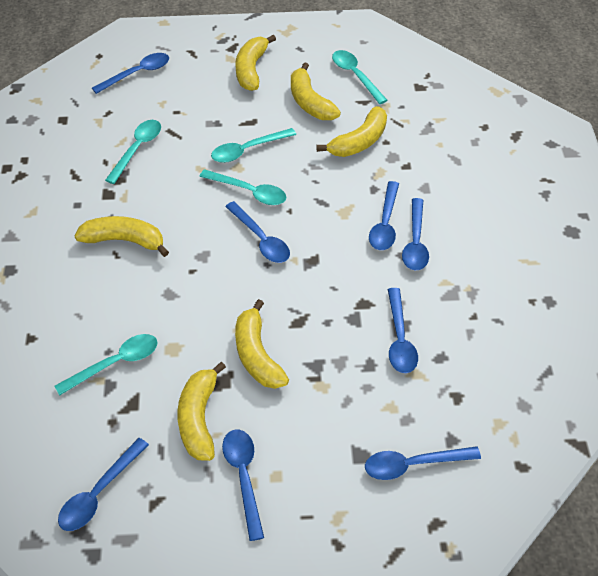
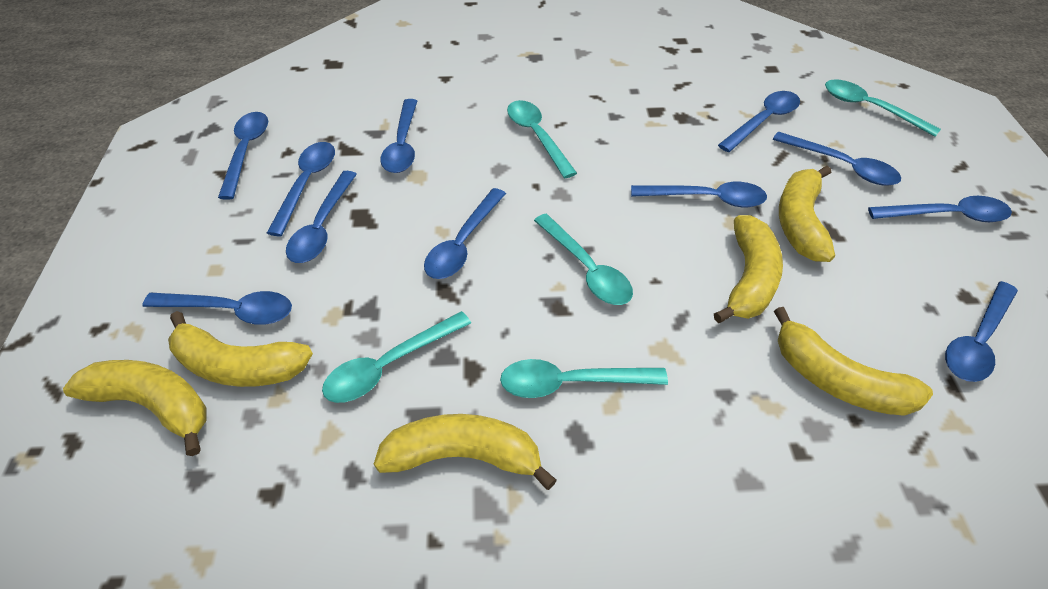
blue spoon: 8 -> 11

